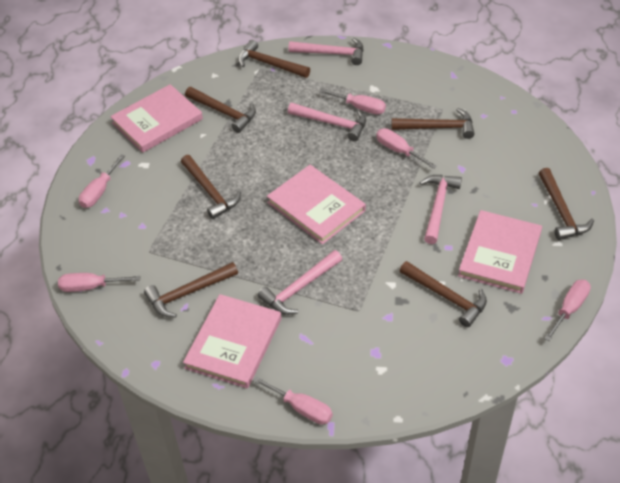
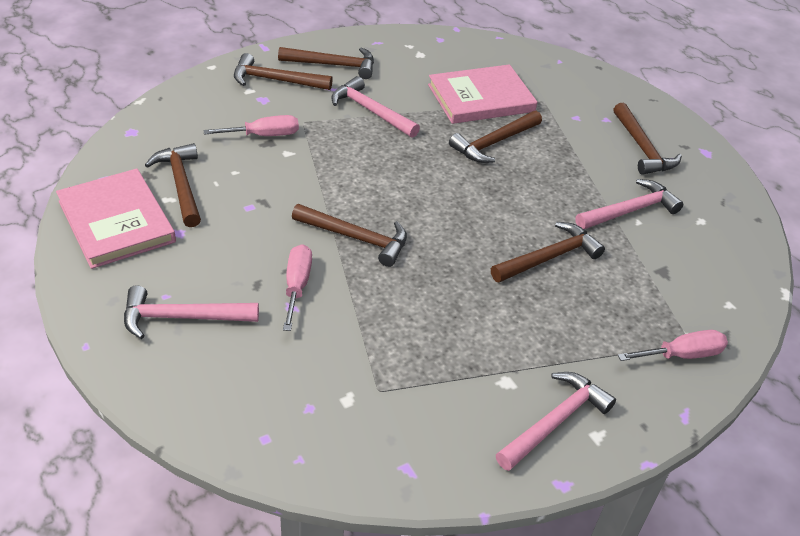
pink book: 4 -> 2
pink screwdriver: 6 -> 3

